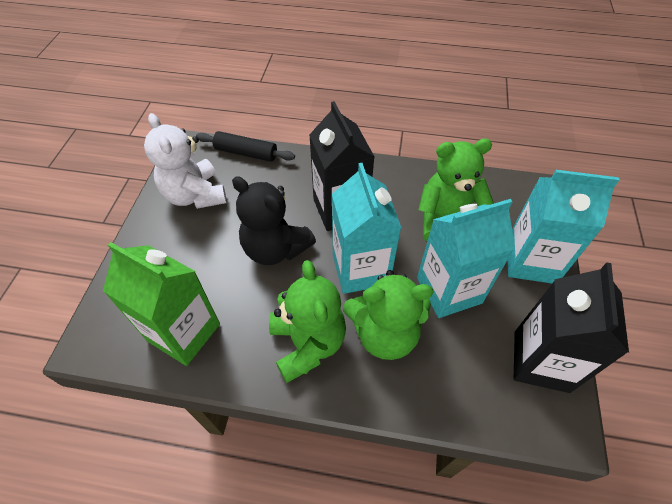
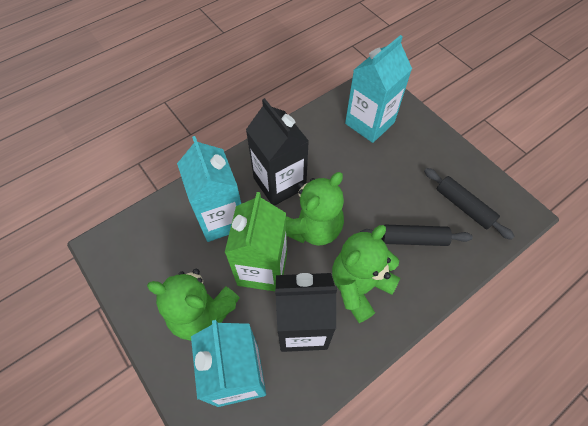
black rolling pin: 1 -> 2
black teddy bear: 1 -> 0
white teddy bear: 1 -> 0

